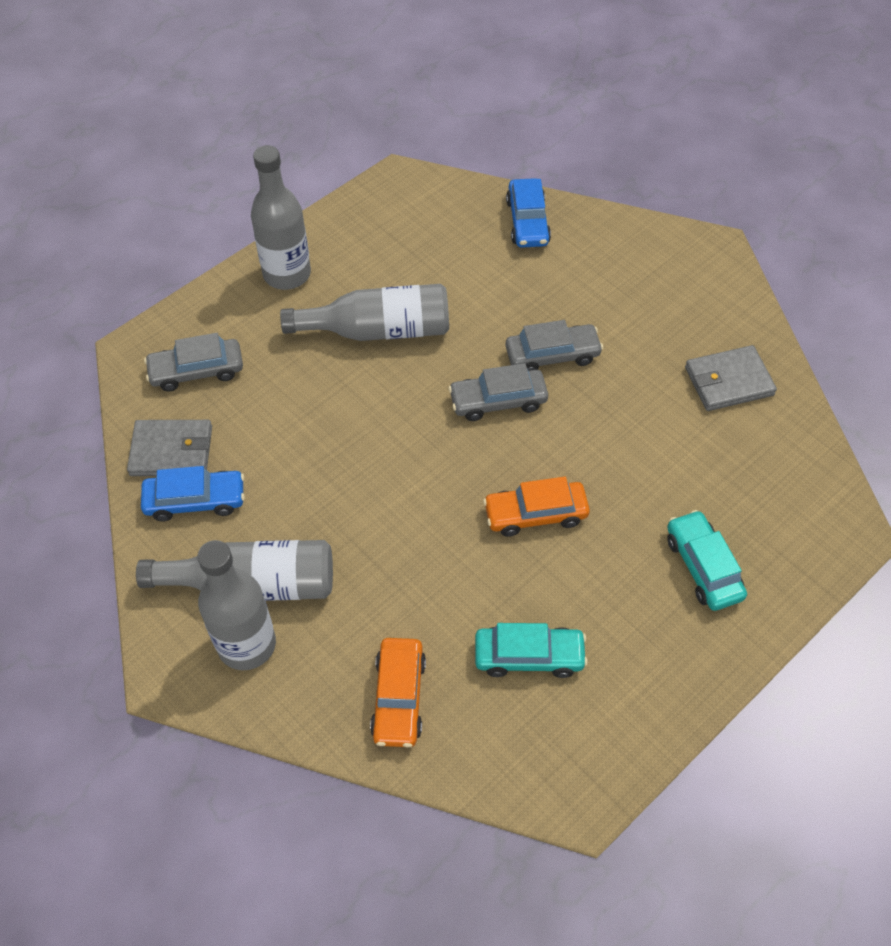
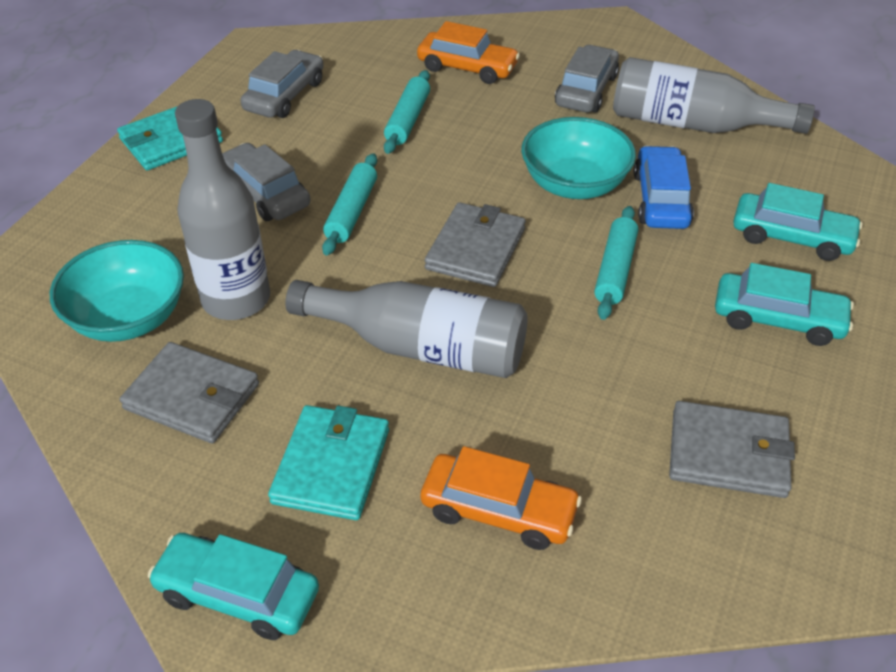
blue car: 2 -> 1
grey bottle: 4 -> 3
grey wallet: 2 -> 3
turquoise bowl: 0 -> 2
turquoise car: 2 -> 3
turquoise rolling pin: 0 -> 3
turquoise wallet: 0 -> 2

